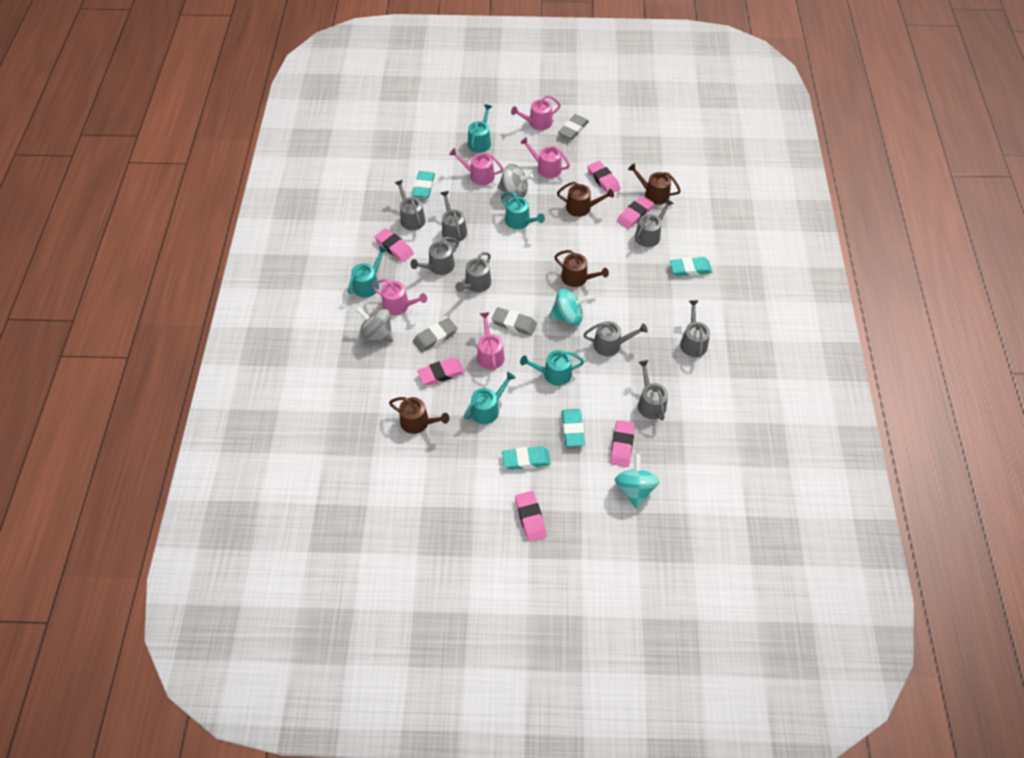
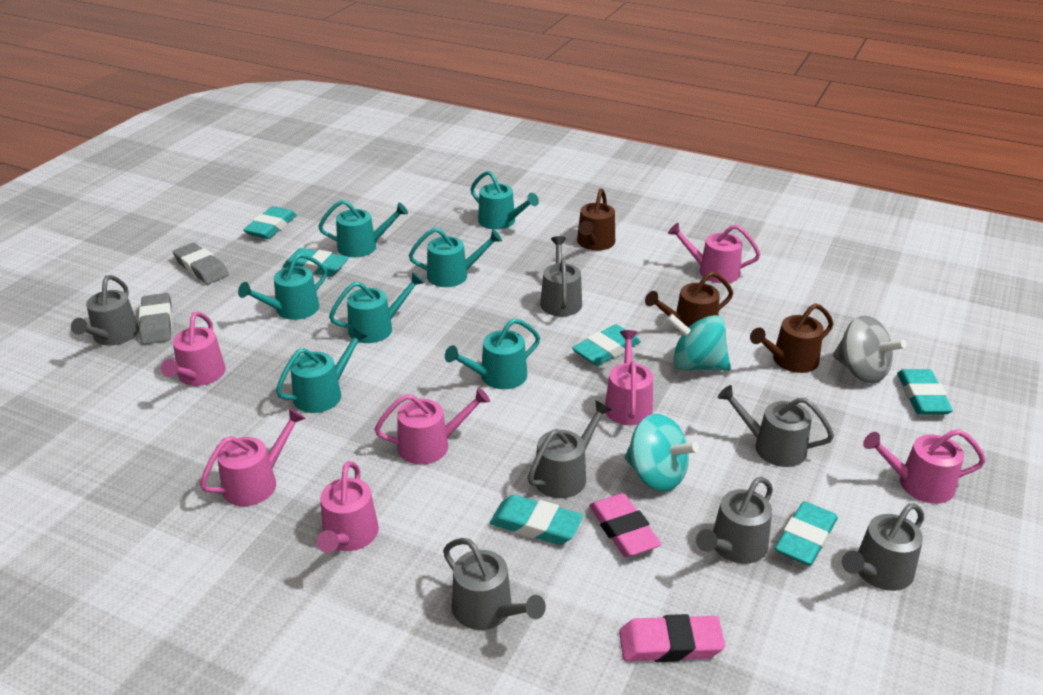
brown watering can: 4 -> 3
grey eraser: 3 -> 2
grey spinning top: 2 -> 1
grey watering can: 8 -> 7
pink eraser: 6 -> 2
pink watering can: 5 -> 7
turquoise eraser: 4 -> 6
turquoise watering can: 5 -> 7

